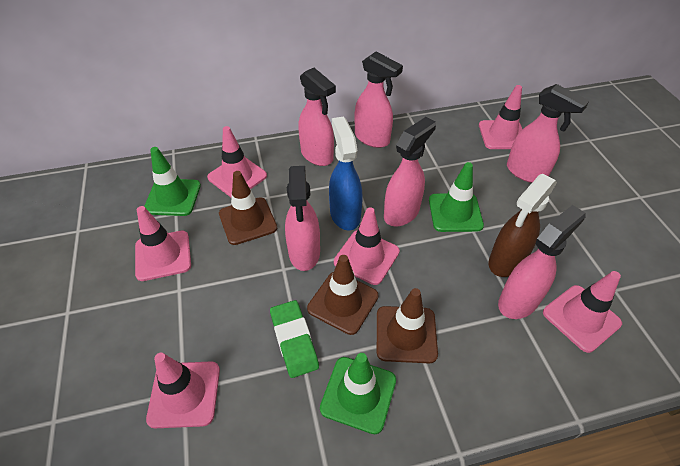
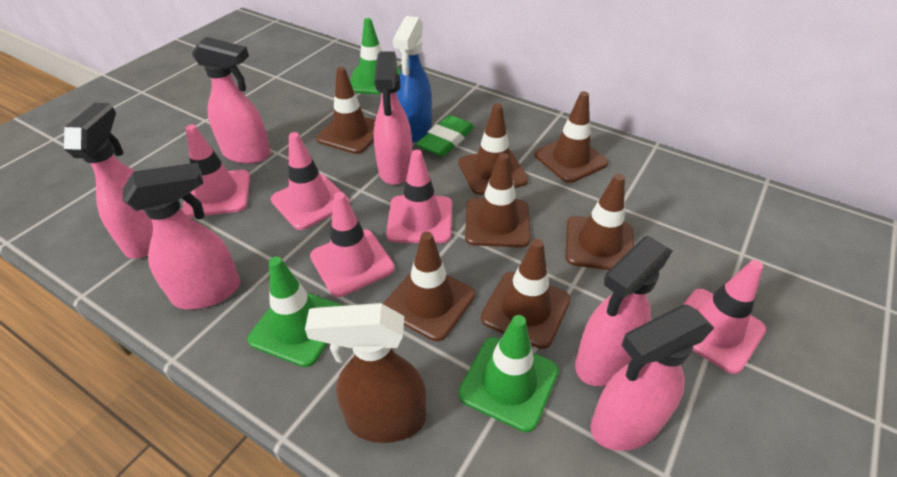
brown traffic cone: 3 -> 7
pink traffic cone: 6 -> 5

